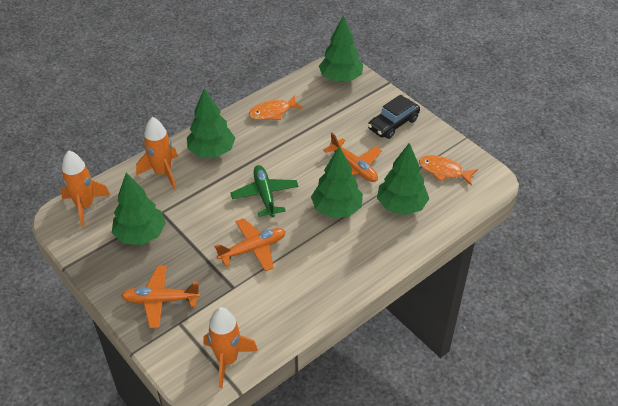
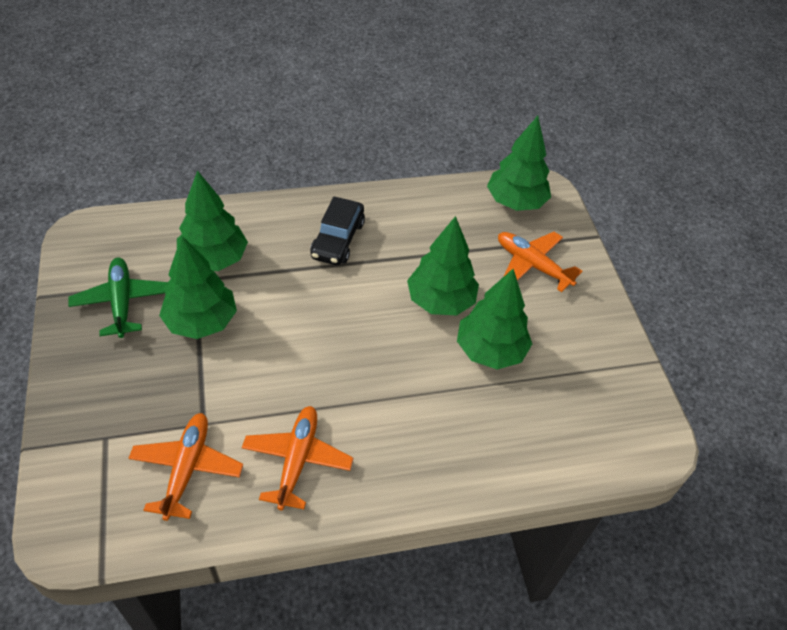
orange fish: 2 -> 0
orange rocket: 3 -> 0

